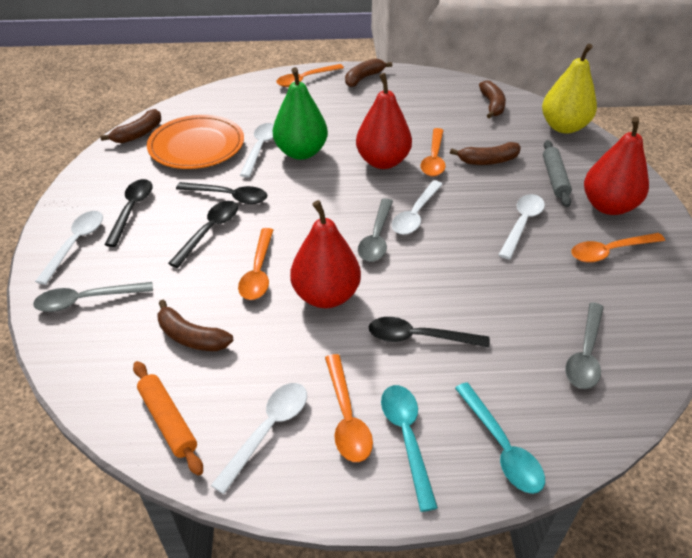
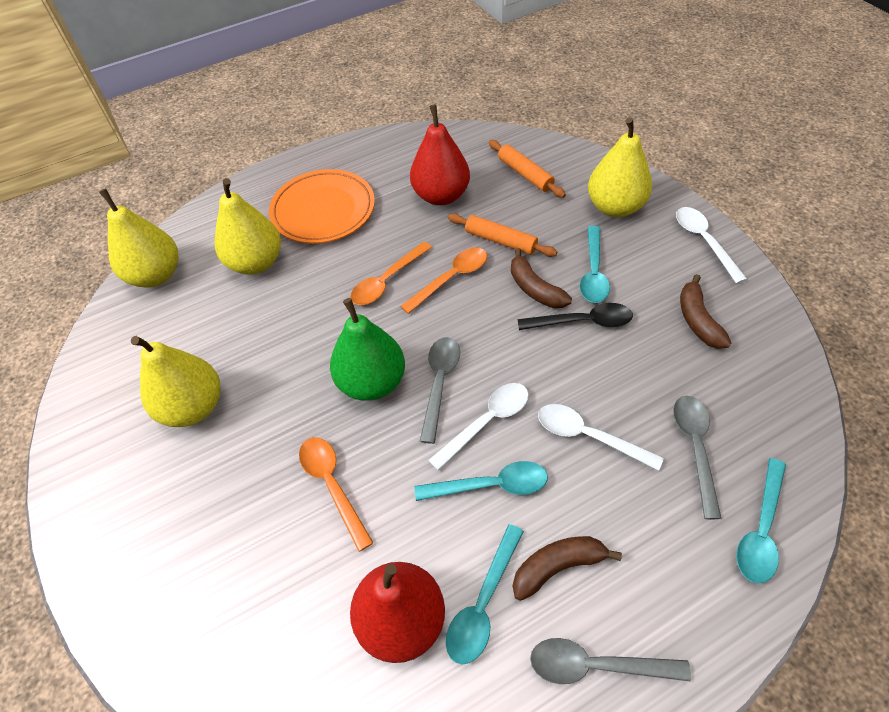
black spoon: 4 -> 1
brown banana: 5 -> 3
grey rolling pin: 1 -> 0
orange rolling pin: 1 -> 2
orange spoon: 5 -> 3
red pear: 3 -> 2
turquoise spoon: 2 -> 4
white spoon: 5 -> 3
yellow pear: 1 -> 4

